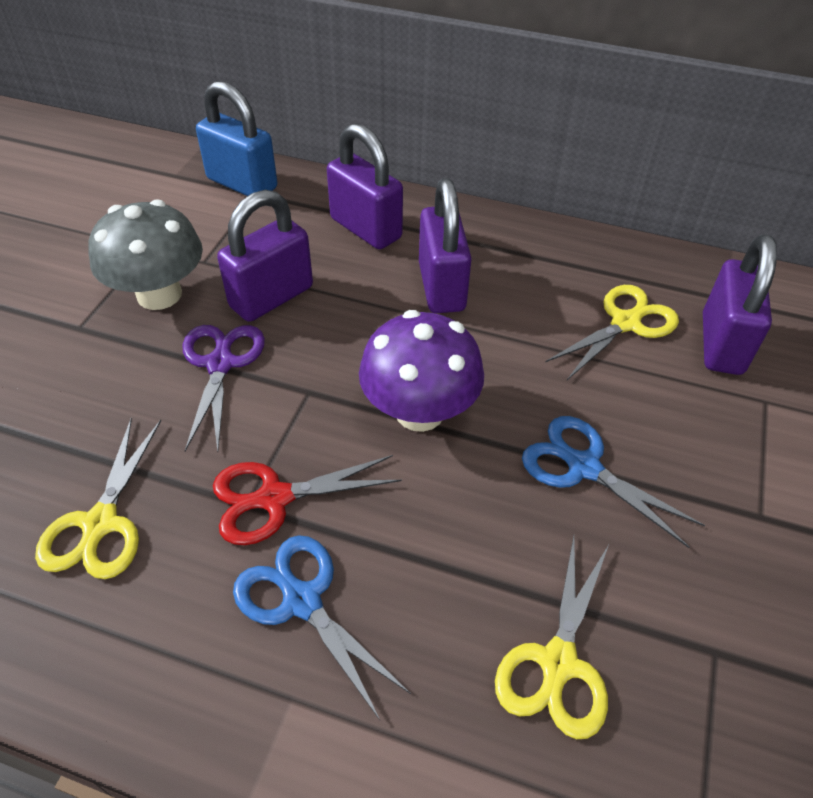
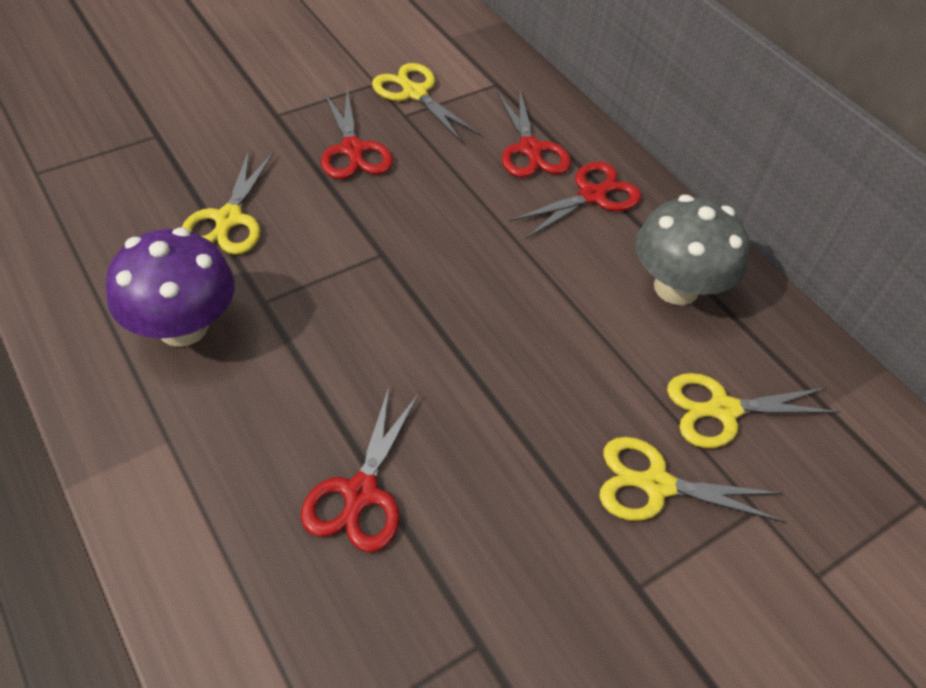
blue padlock: 1 -> 0
blue scissors: 2 -> 0
purple padlock: 4 -> 0
purple scissors: 1 -> 0
red scissors: 1 -> 4
yellow scissors: 3 -> 4

